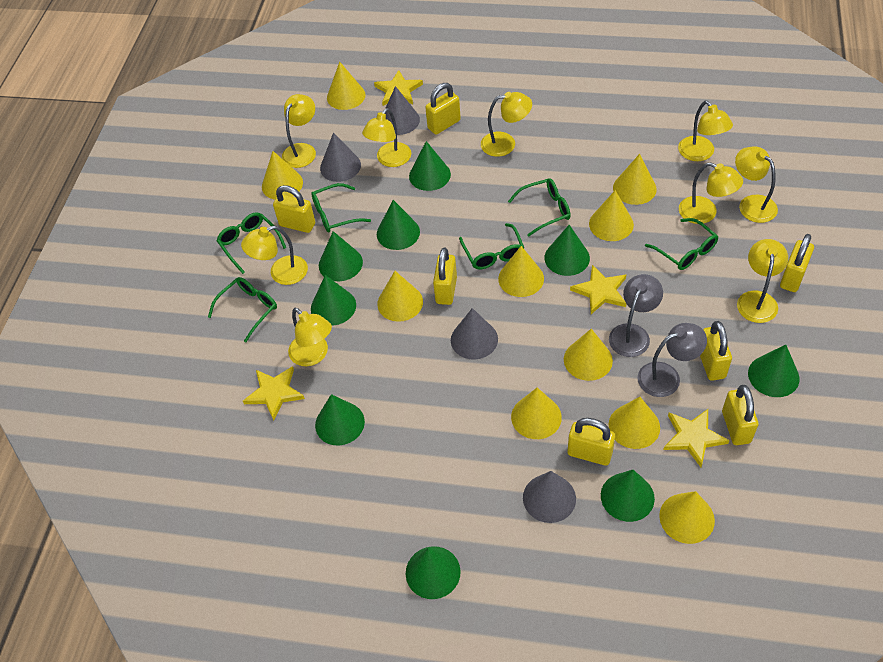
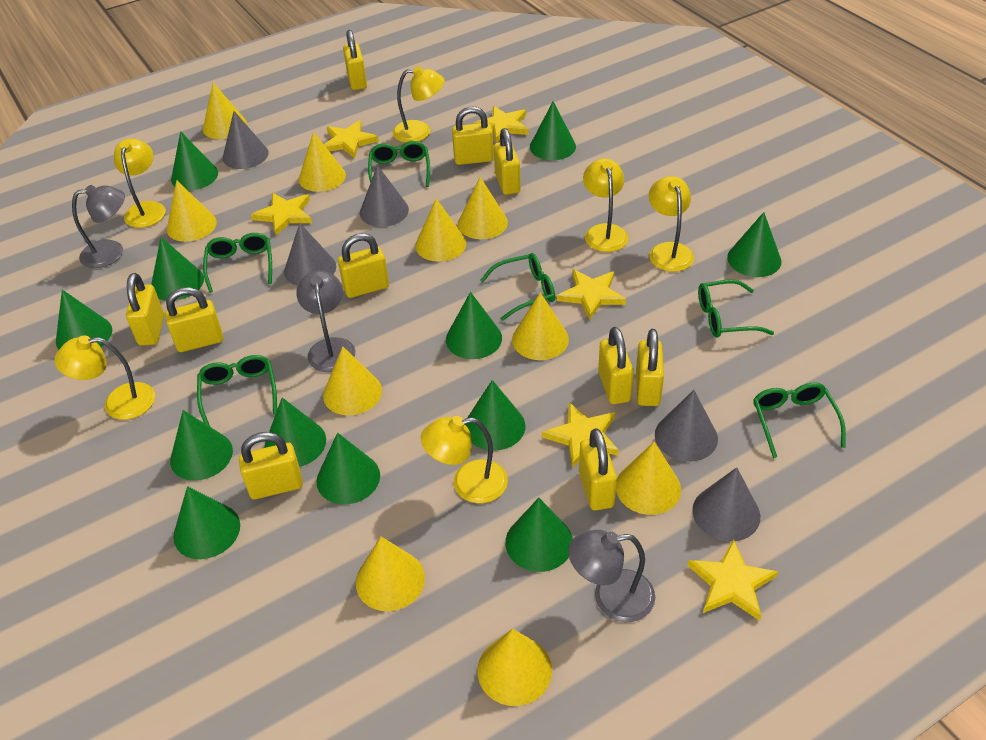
green cone: 9 -> 12
grey cone: 4 -> 5
grey lamp: 2 -> 3
yellow lamp: 9 -> 6
yellow padlock: 7 -> 10
yellow star: 4 -> 6

